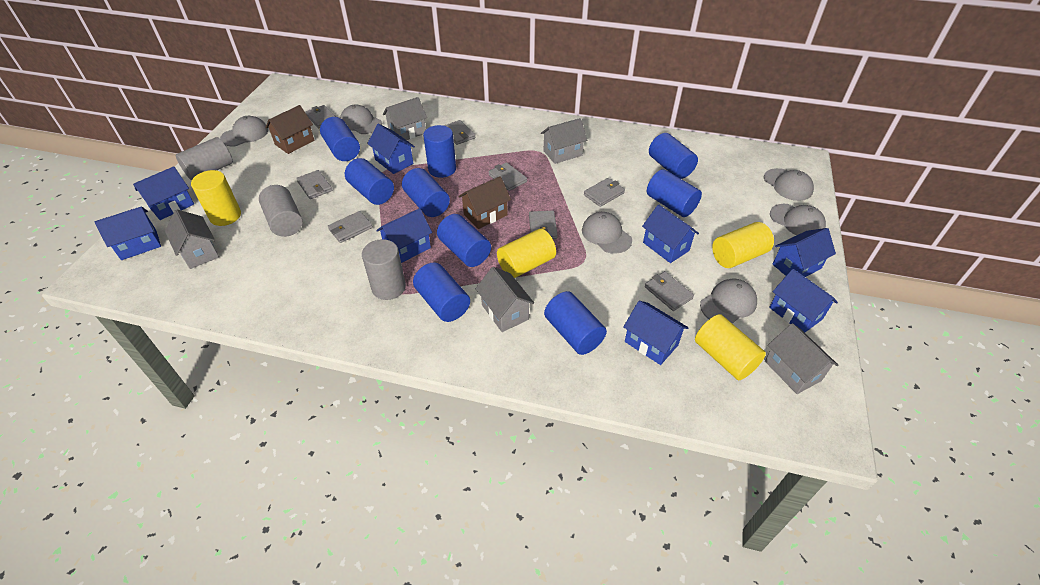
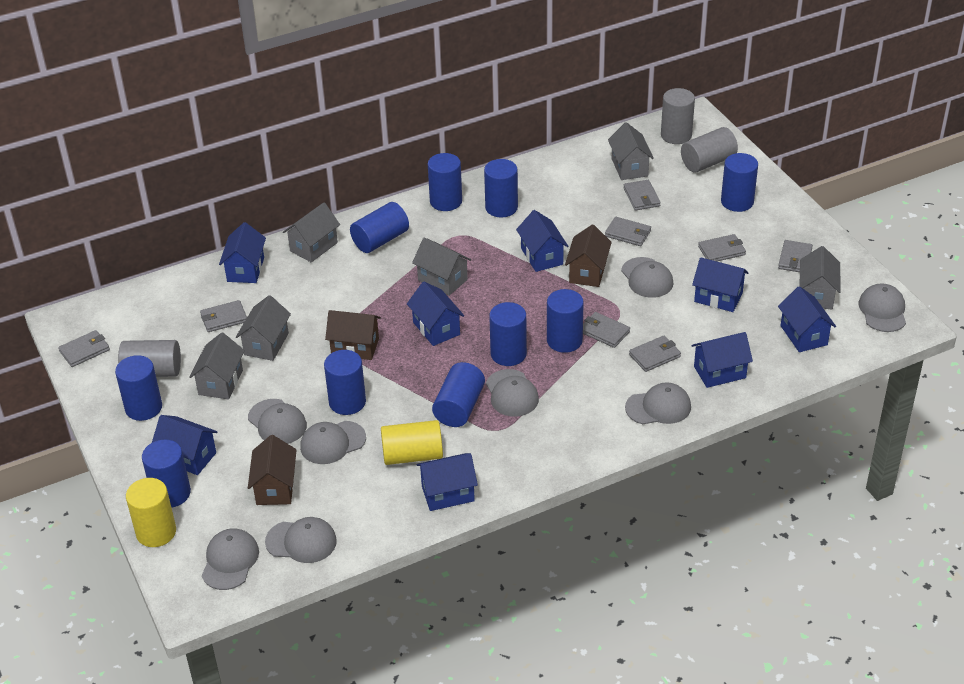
blue cylinder: 9 -> 10
brown house: 2 -> 3
grey cap: 6 -> 8
grey house: 5 -> 6
yellow cylinder: 4 -> 2

